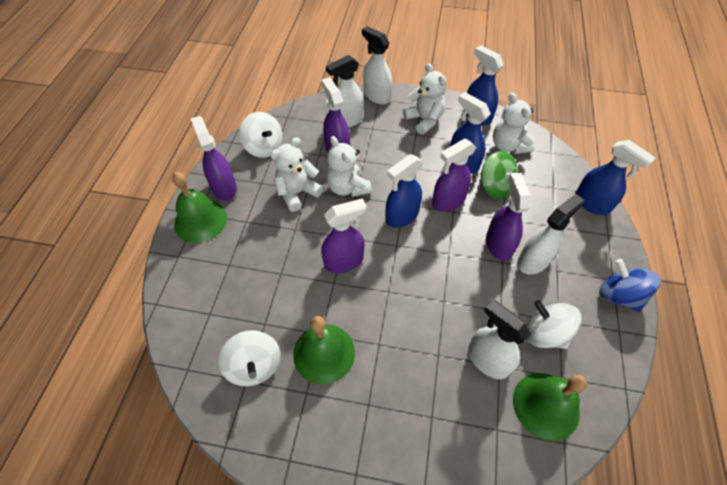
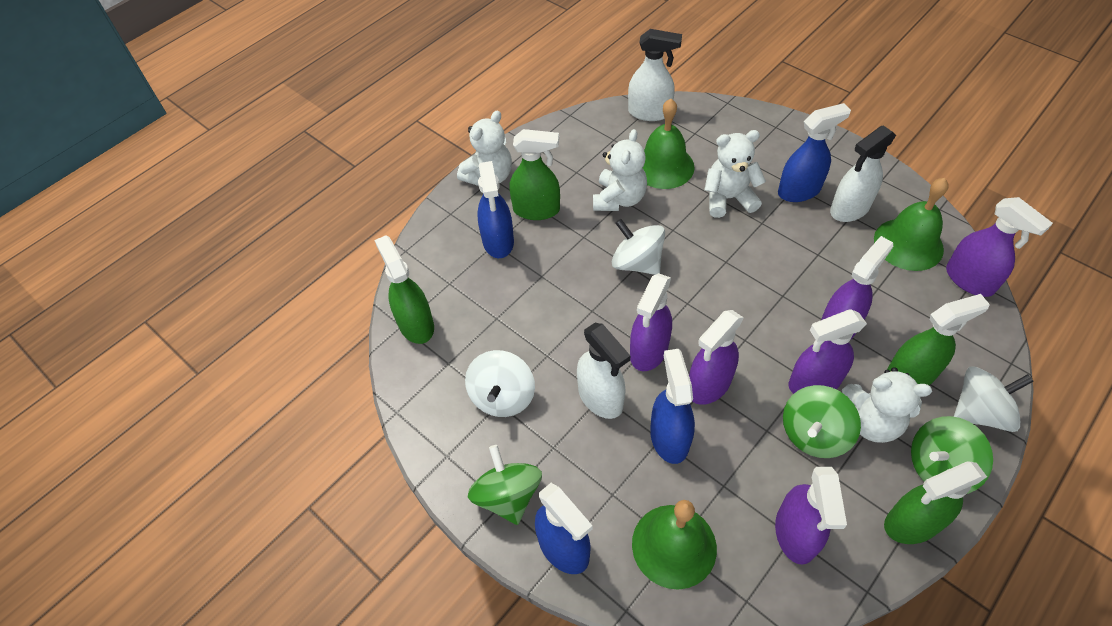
blue spinning top: 1 -> 0
green spinning top: 1 -> 3
green spray bottle: 0 -> 4
purple spray bottle: 5 -> 6
white spray bottle: 4 -> 3

